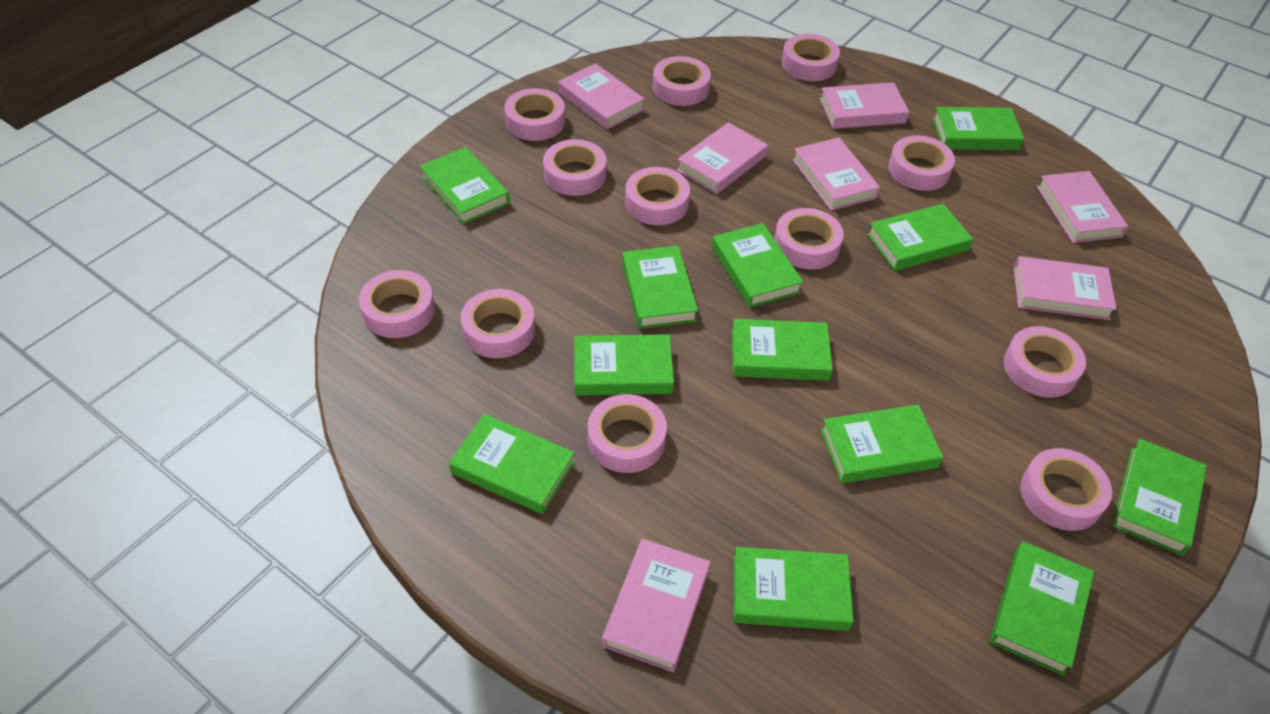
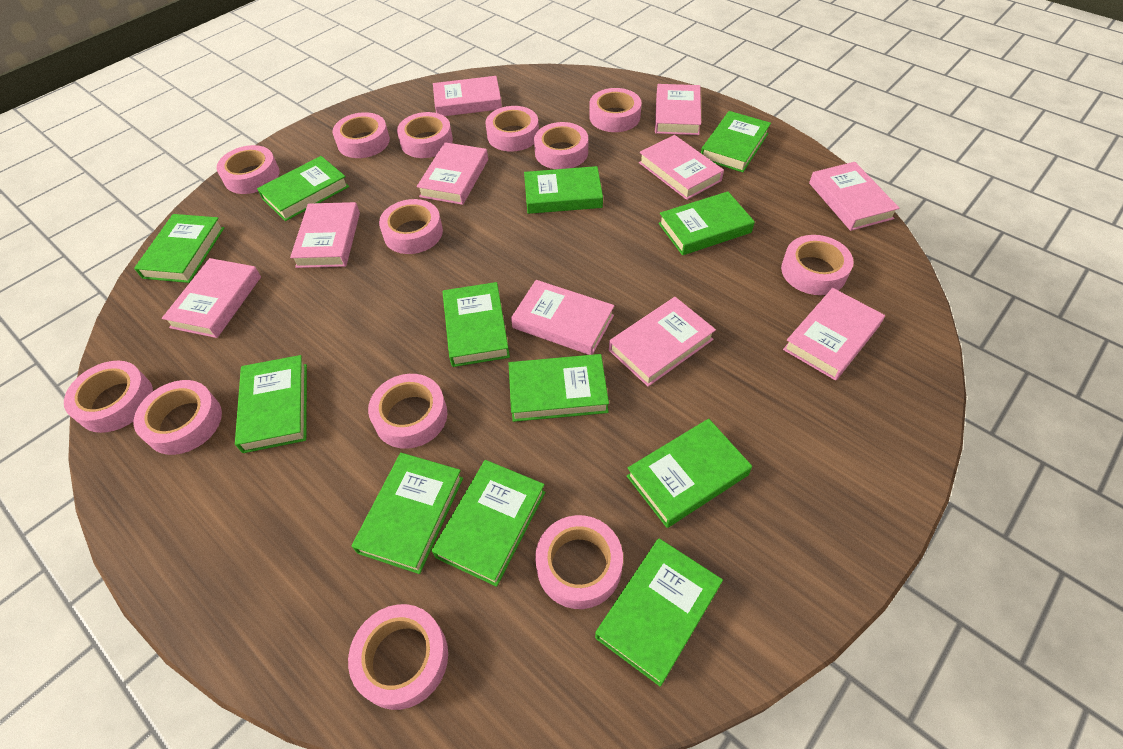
pink book: 7 -> 10
pink tape: 12 -> 13

